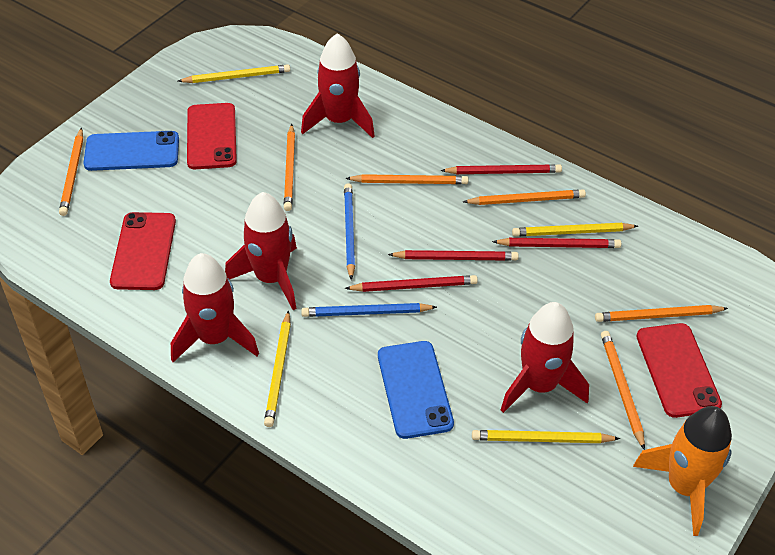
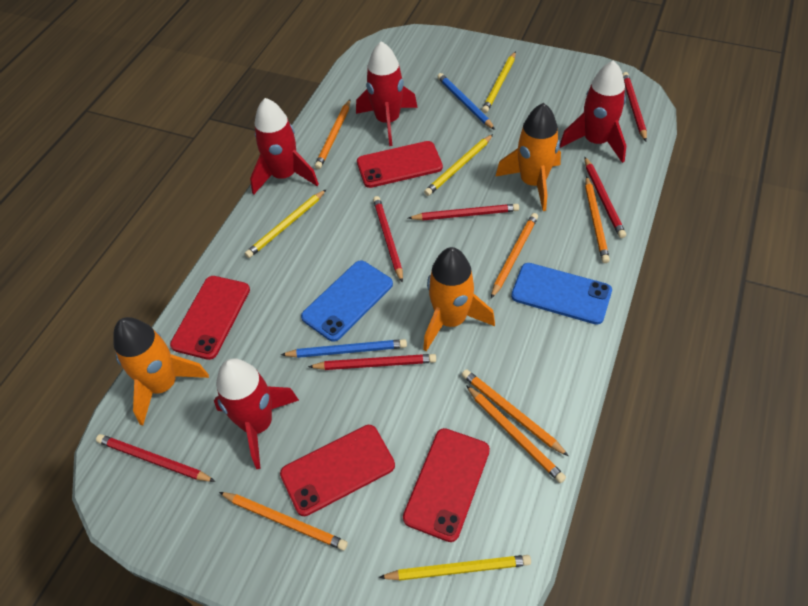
orange rocket: 1 -> 3
red pencil: 4 -> 6
red phone: 3 -> 4

